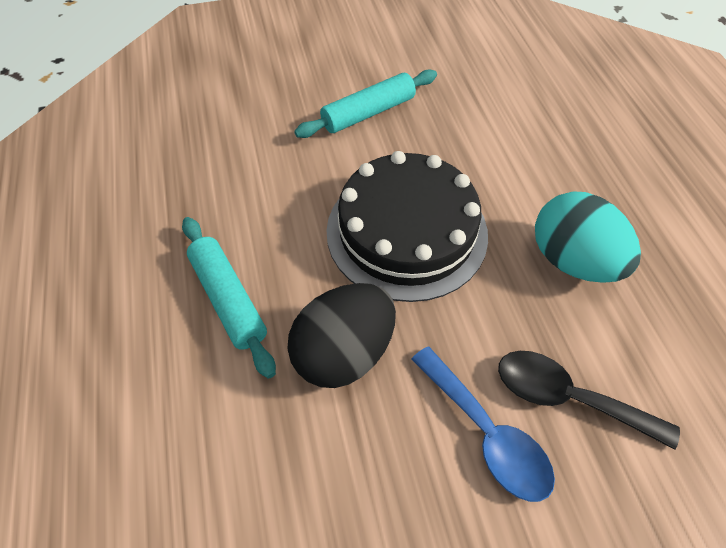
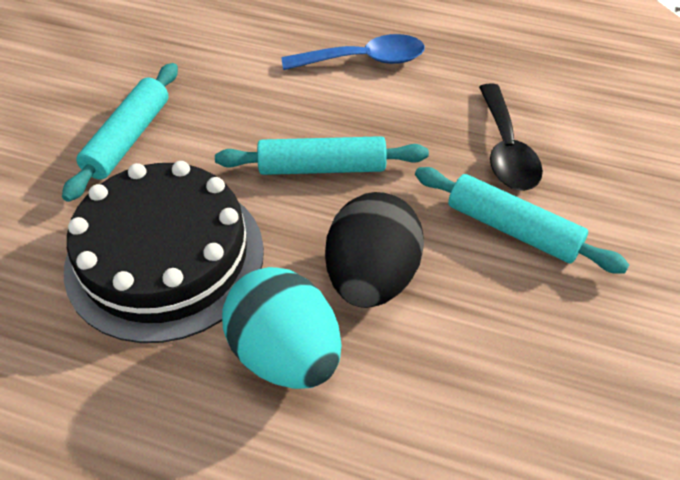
turquoise rolling pin: 2 -> 3

